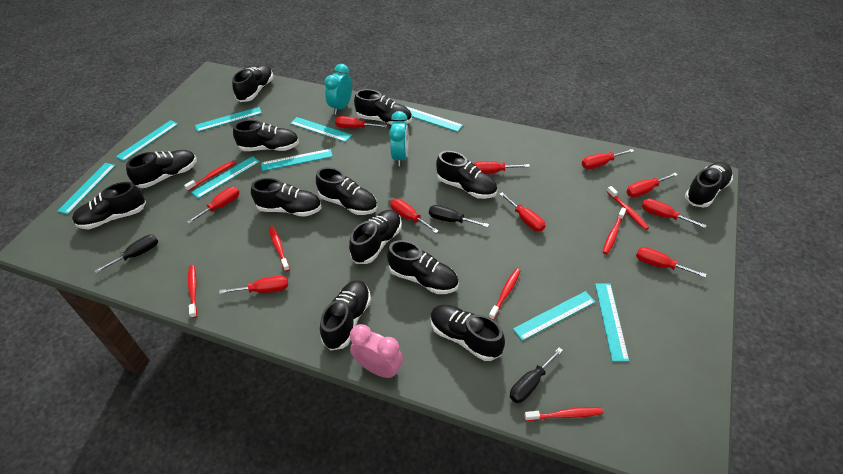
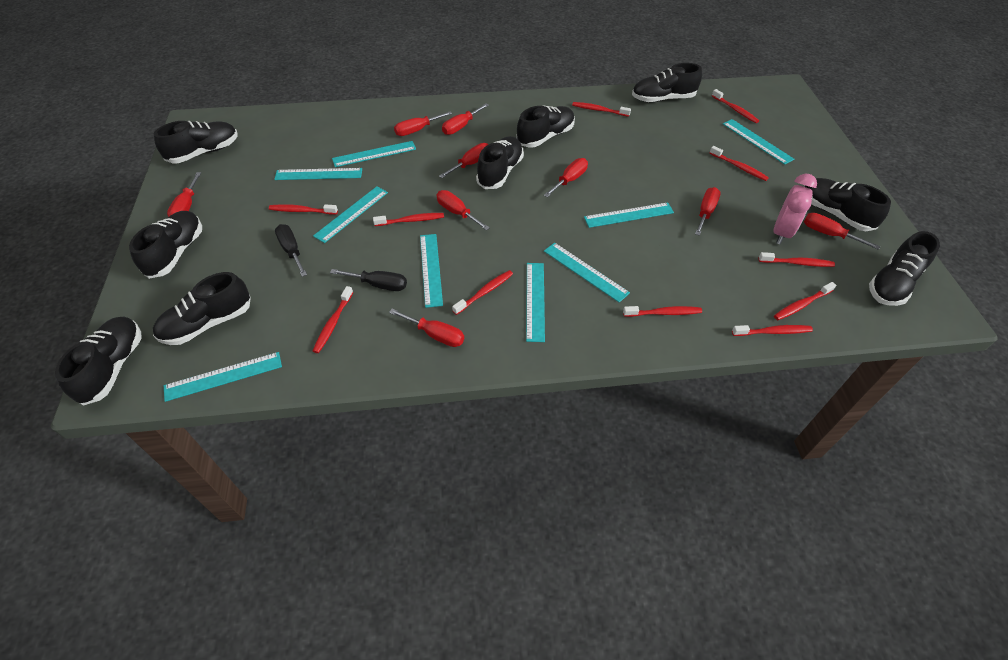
black screwdriver: 3 -> 2
black shoe: 13 -> 9
red screwdriver: 10 -> 9
red toothbrush: 7 -> 11
turquoise clock: 2 -> 0

